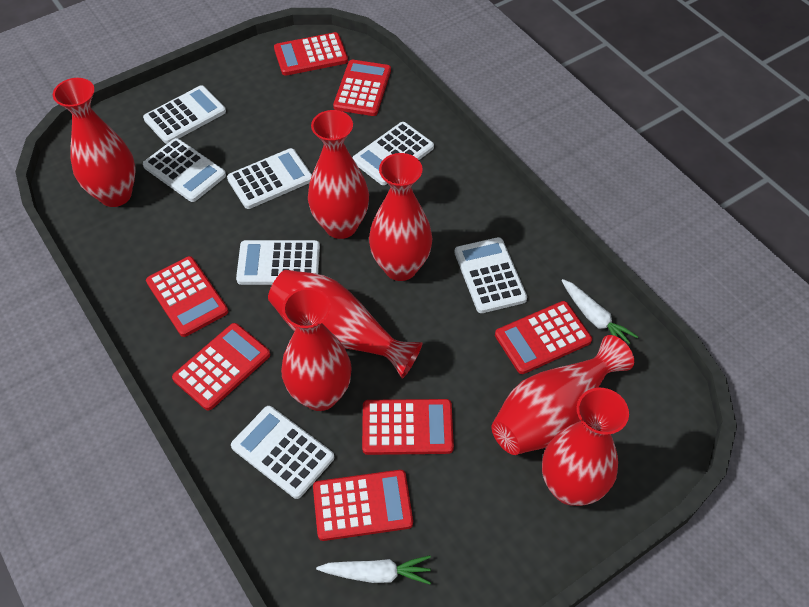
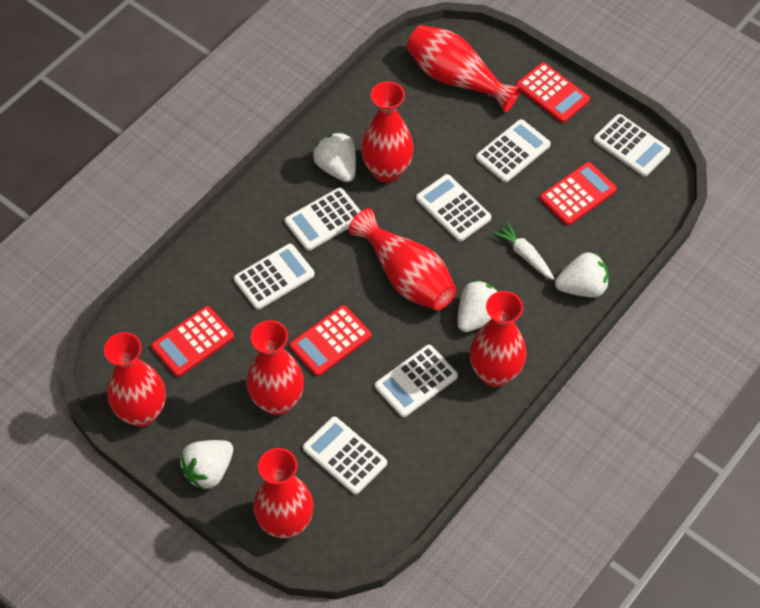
red calculator: 7 -> 4
white carrot: 2 -> 1
white strawberry: 0 -> 4

